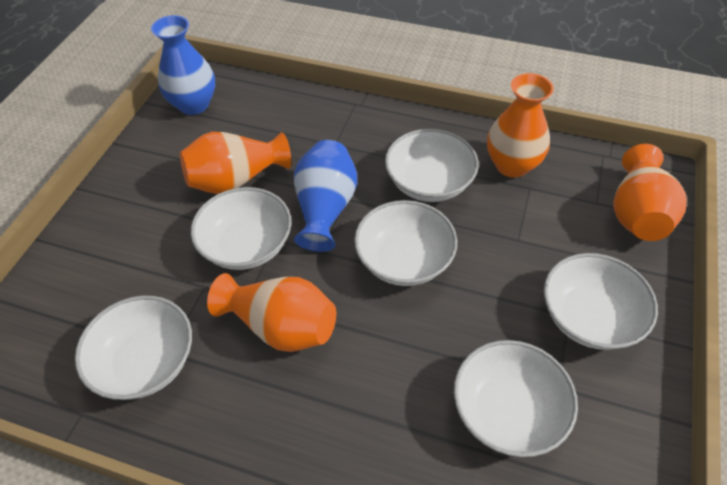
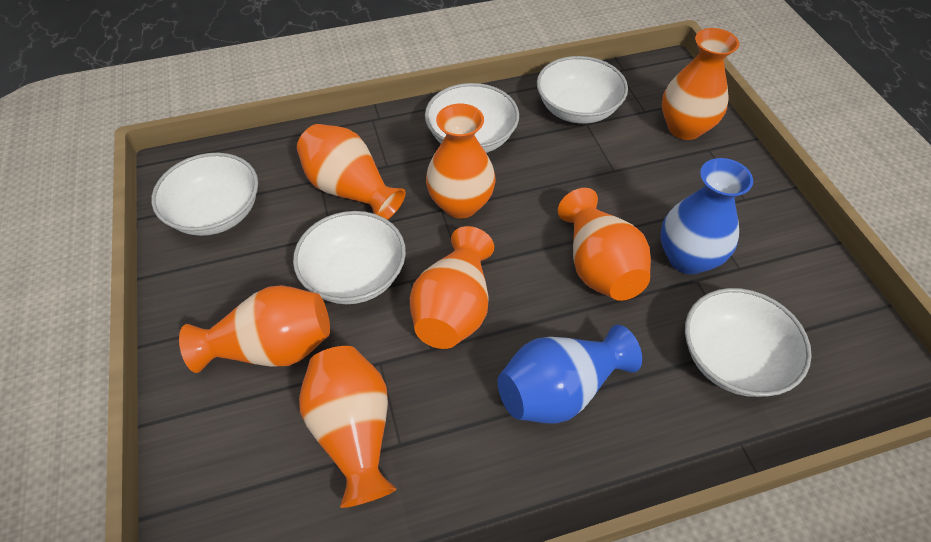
orange vase: 4 -> 7
white bowl: 6 -> 5

